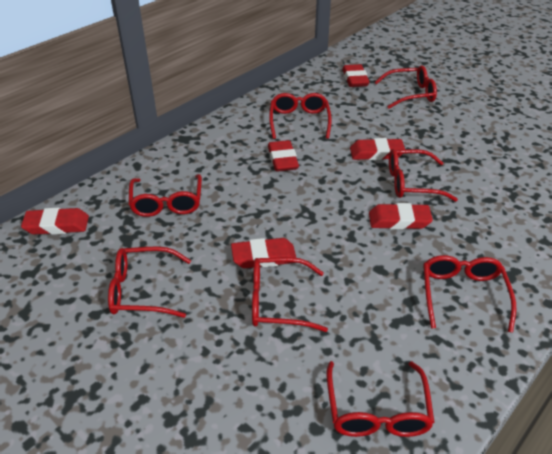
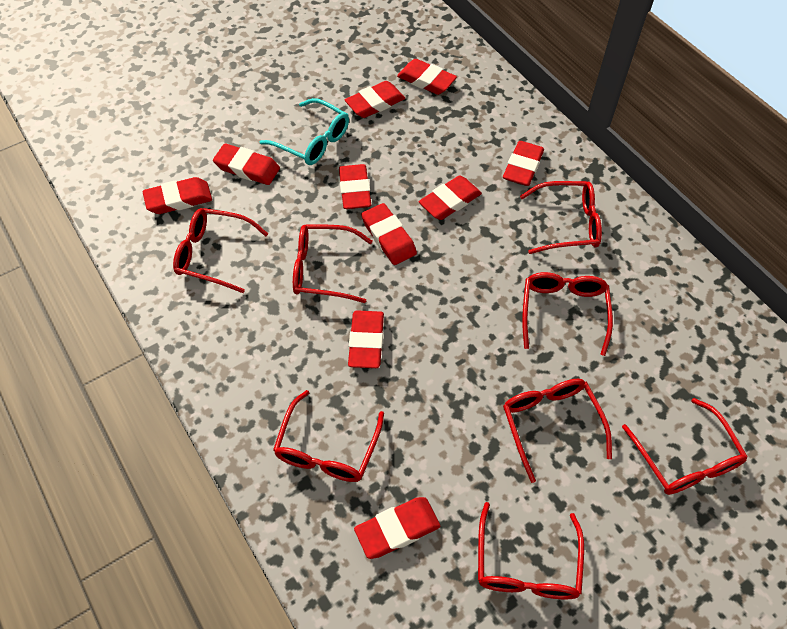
red eraser: 6 -> 10
turquoise glasses: 0 -> 1

